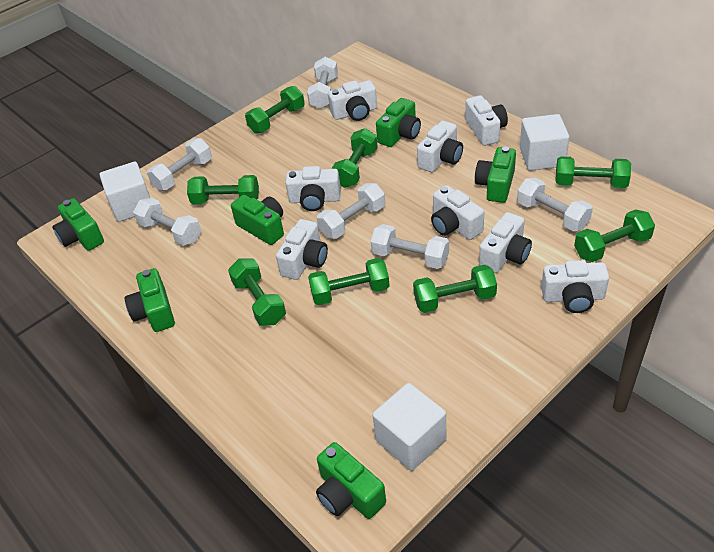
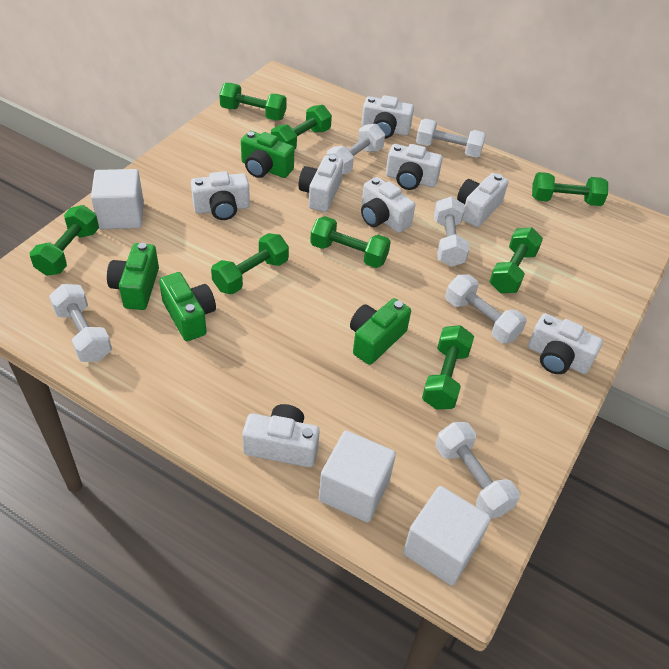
green camera: 6 -> 4

